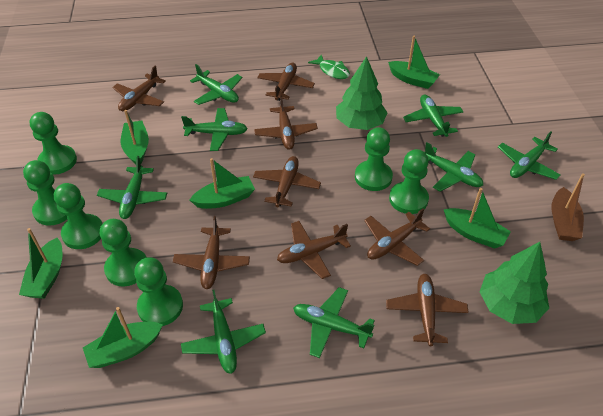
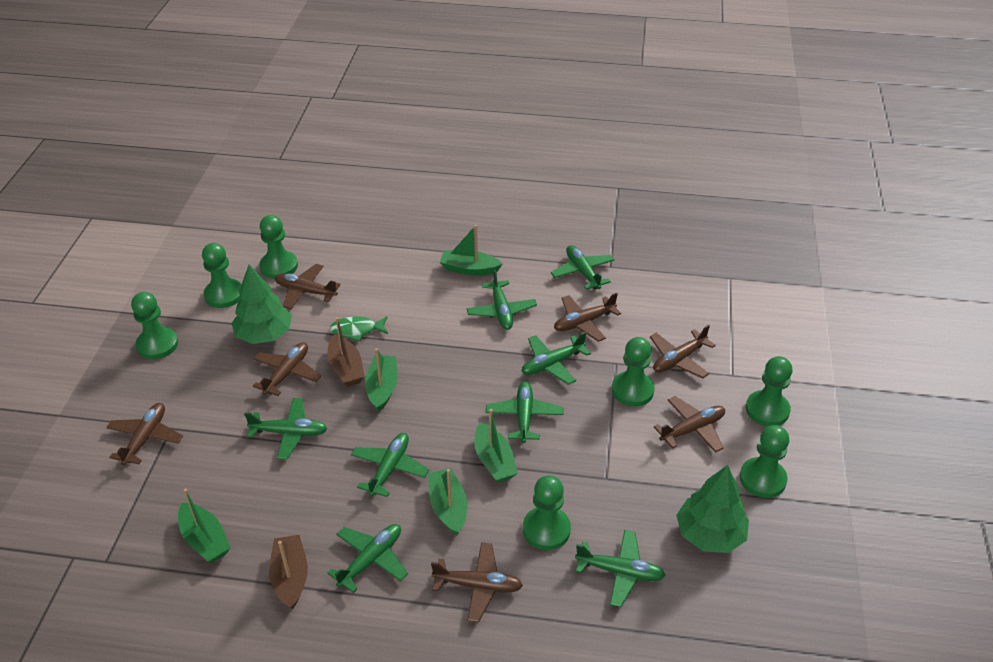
brown boat: 1 -> 2
brown plane: 8 -> 7
green boat: 6 -> 5

